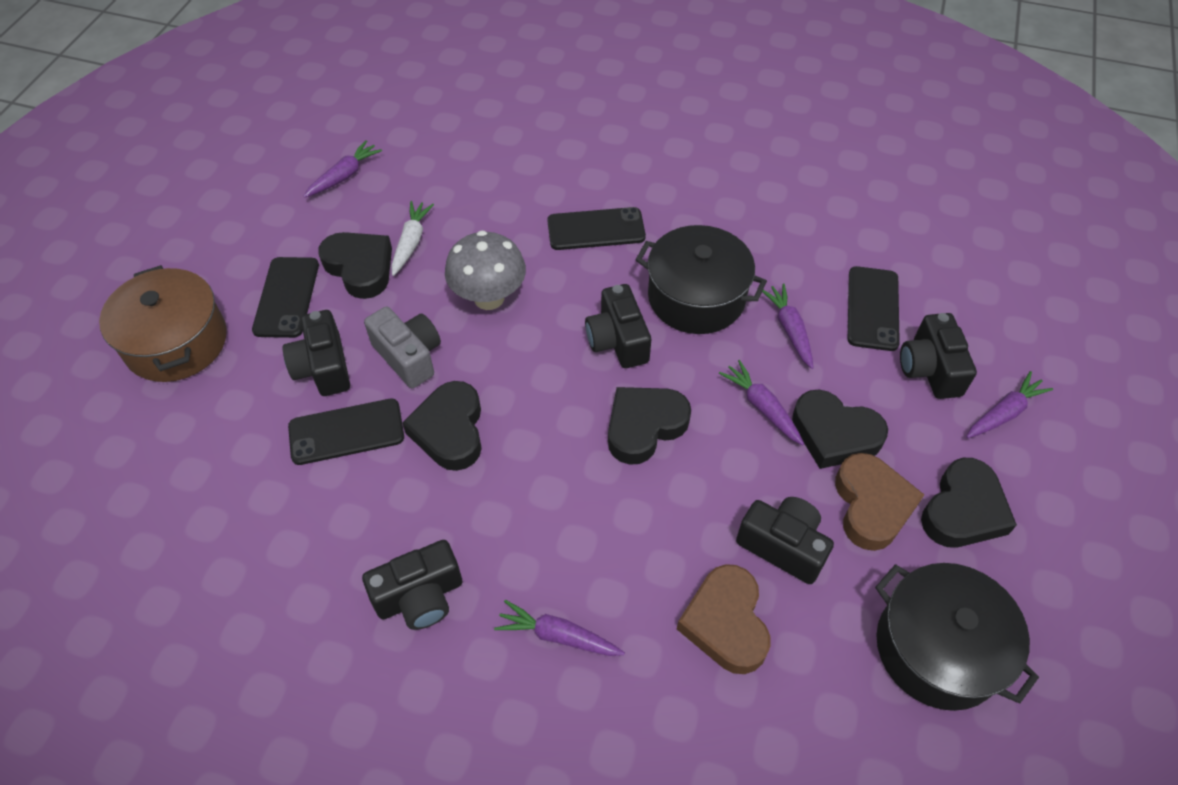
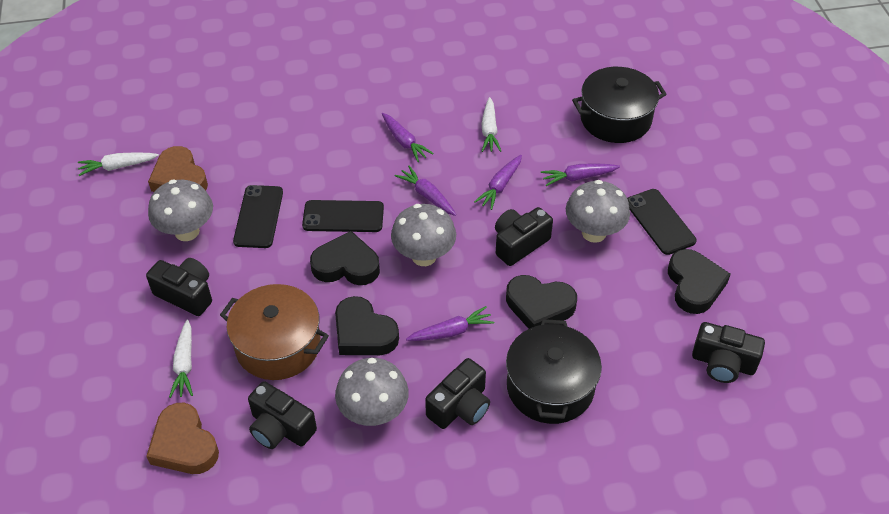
black heart: 5 -> 4
black phone: 4 -> 3
grey camera: 1 -> 0
grey mushroom: 1 -> 4
white carrot: 1 -> 3

